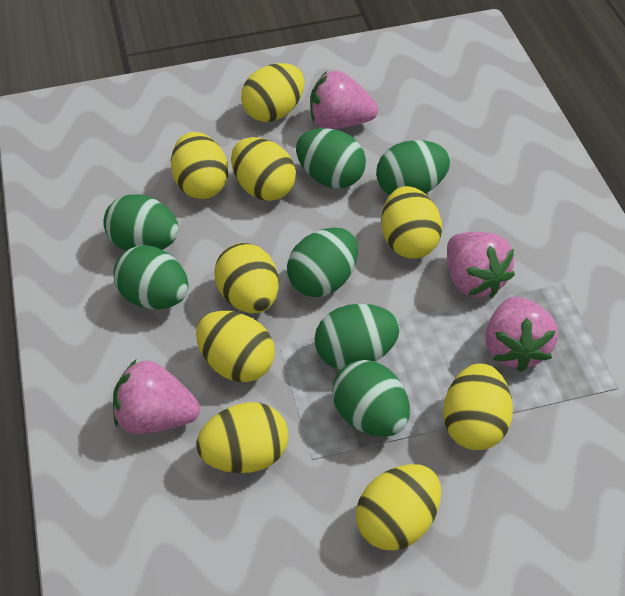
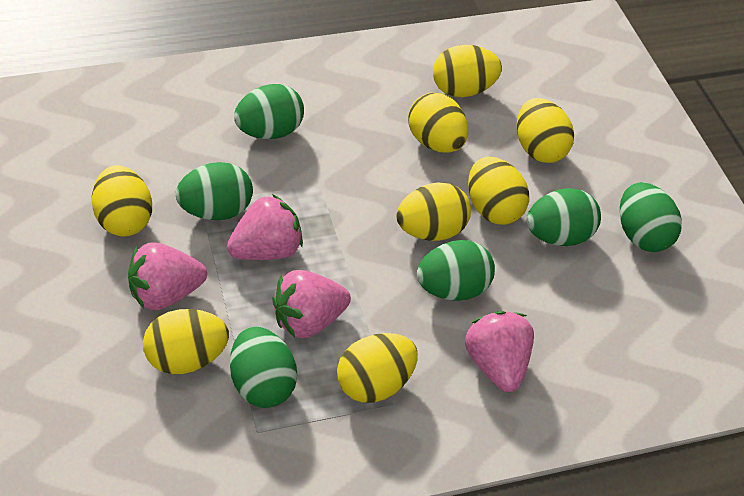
green egg: 7 -> 6
yellow egg: 9 -> 8

